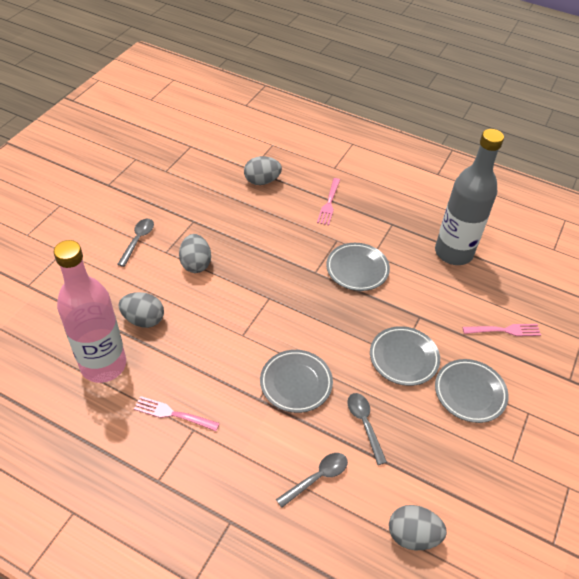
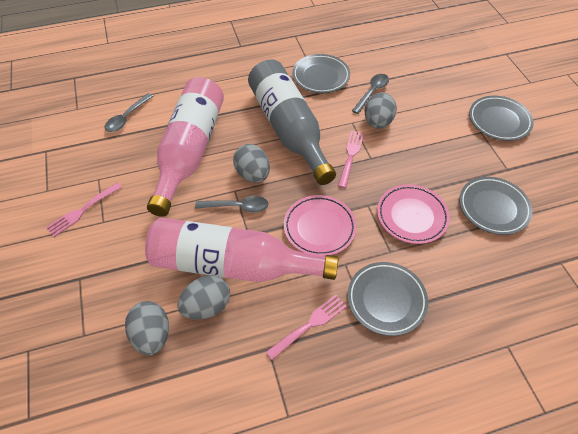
pink bottle: 1 -> 2
pink plate: 0 -> 2

